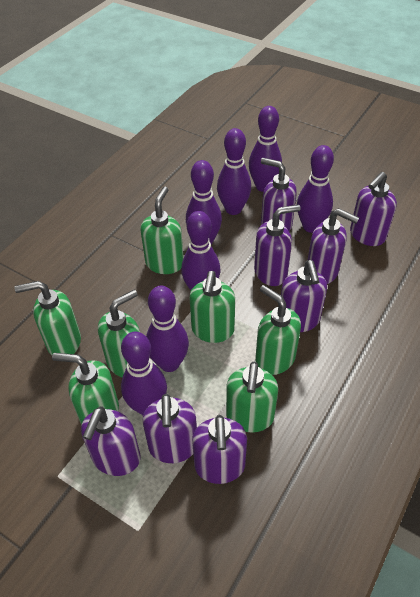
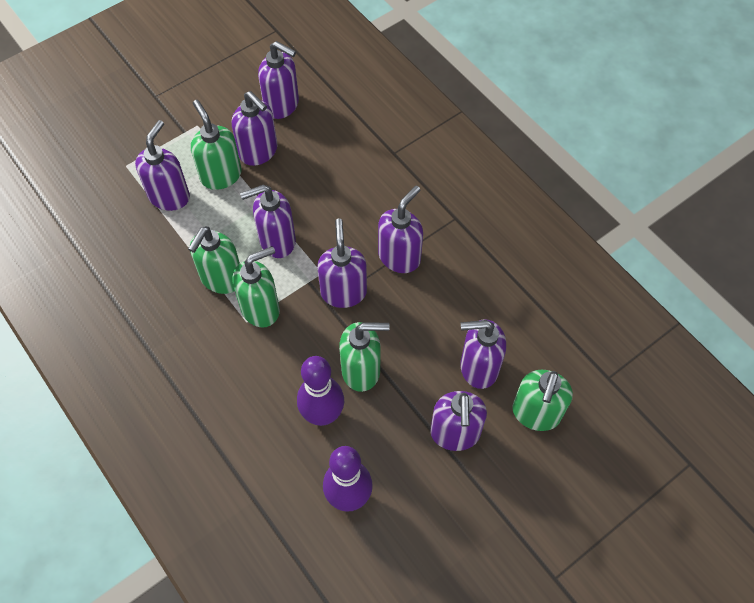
green soap dispenser: 7 -> 5
purple bowling pin: 7 -> 2

